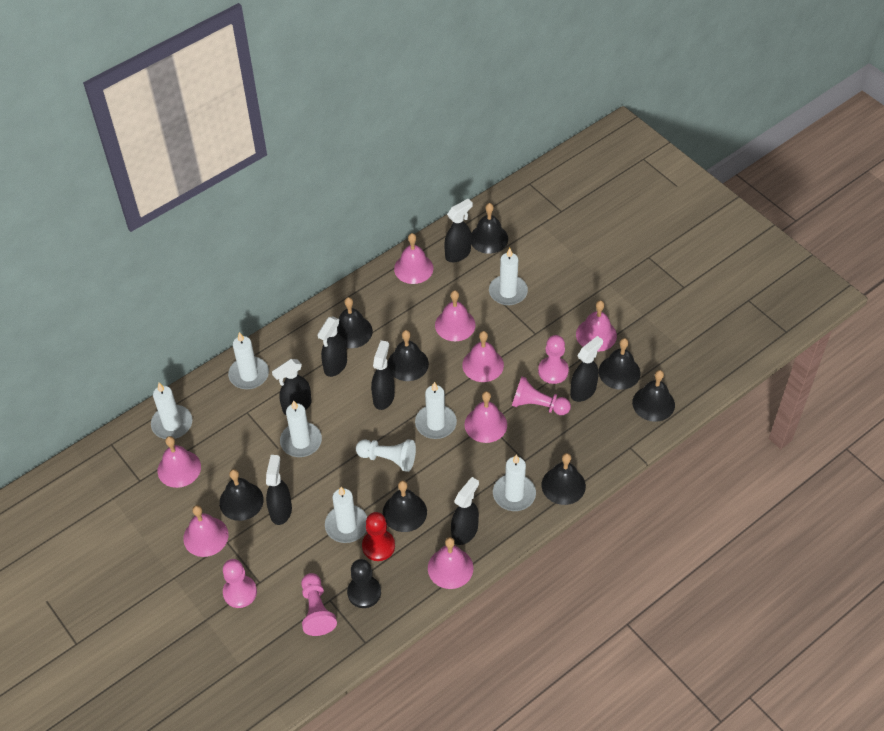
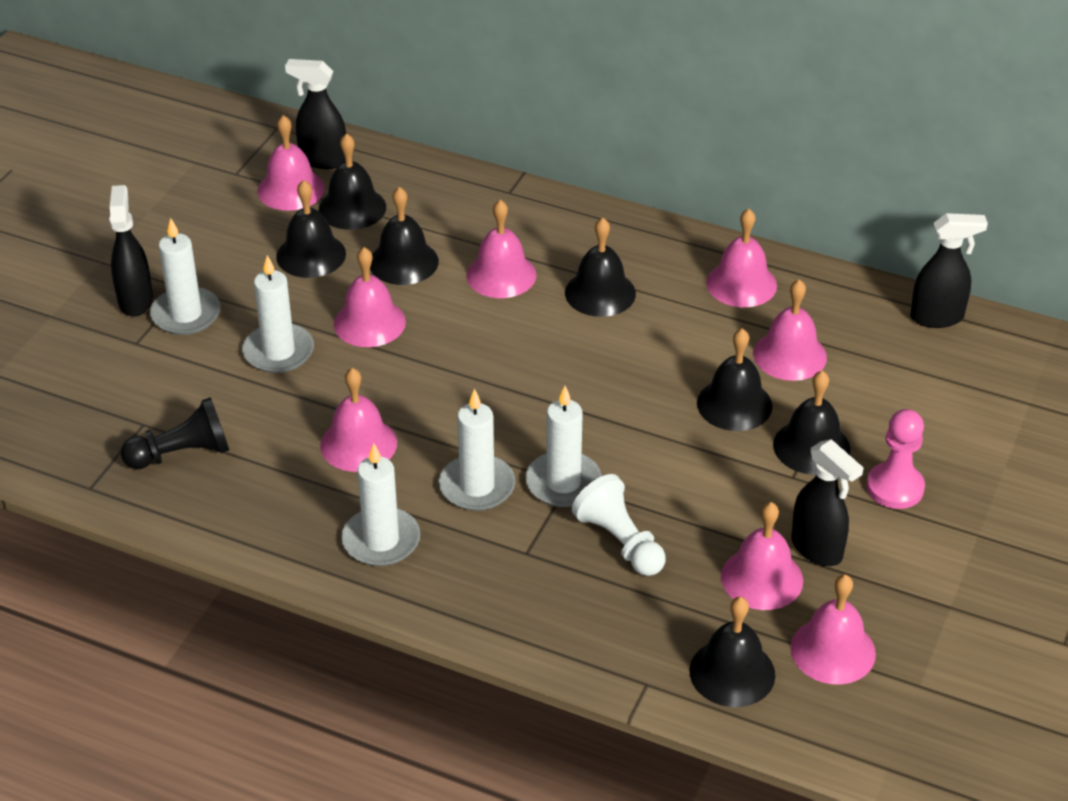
black bell: 8 -> 7
black spray bottle: 7 -> 4
pink pawn: 4 -> 1
red pawn: 1 -> 0
white candle: 7 -> 5

